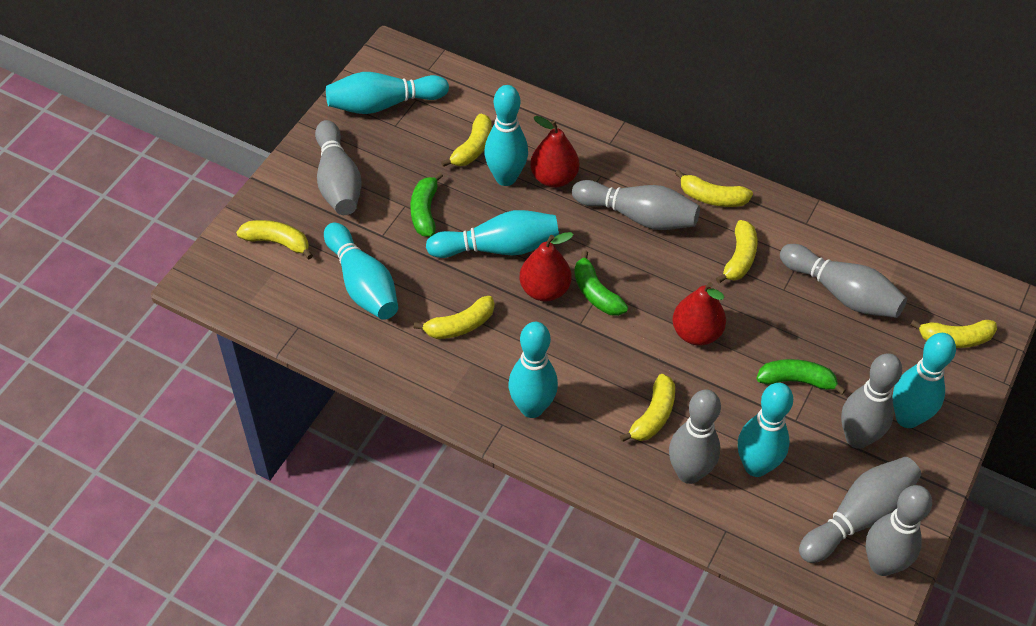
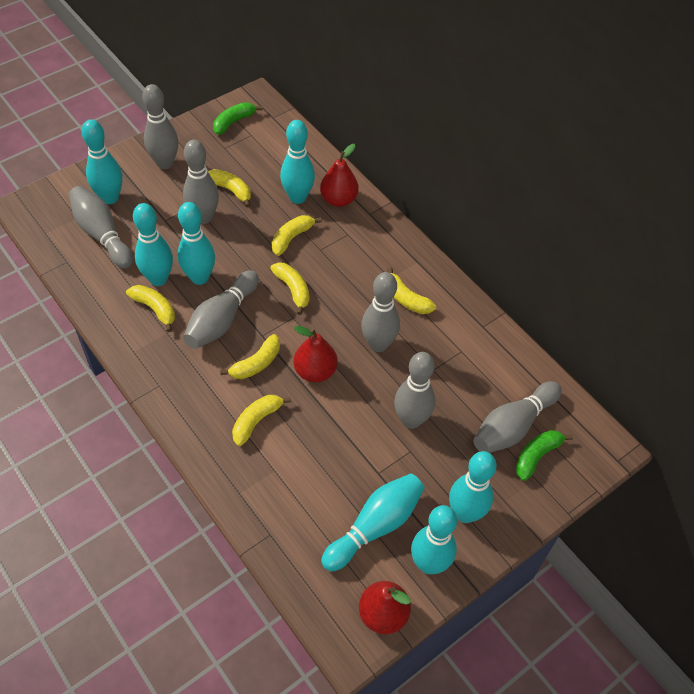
green banana: 3 -> 2

